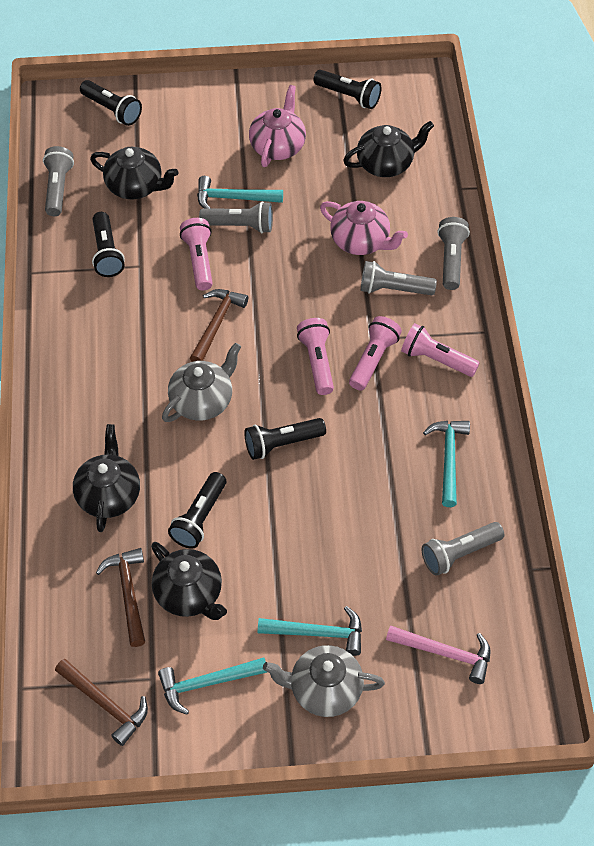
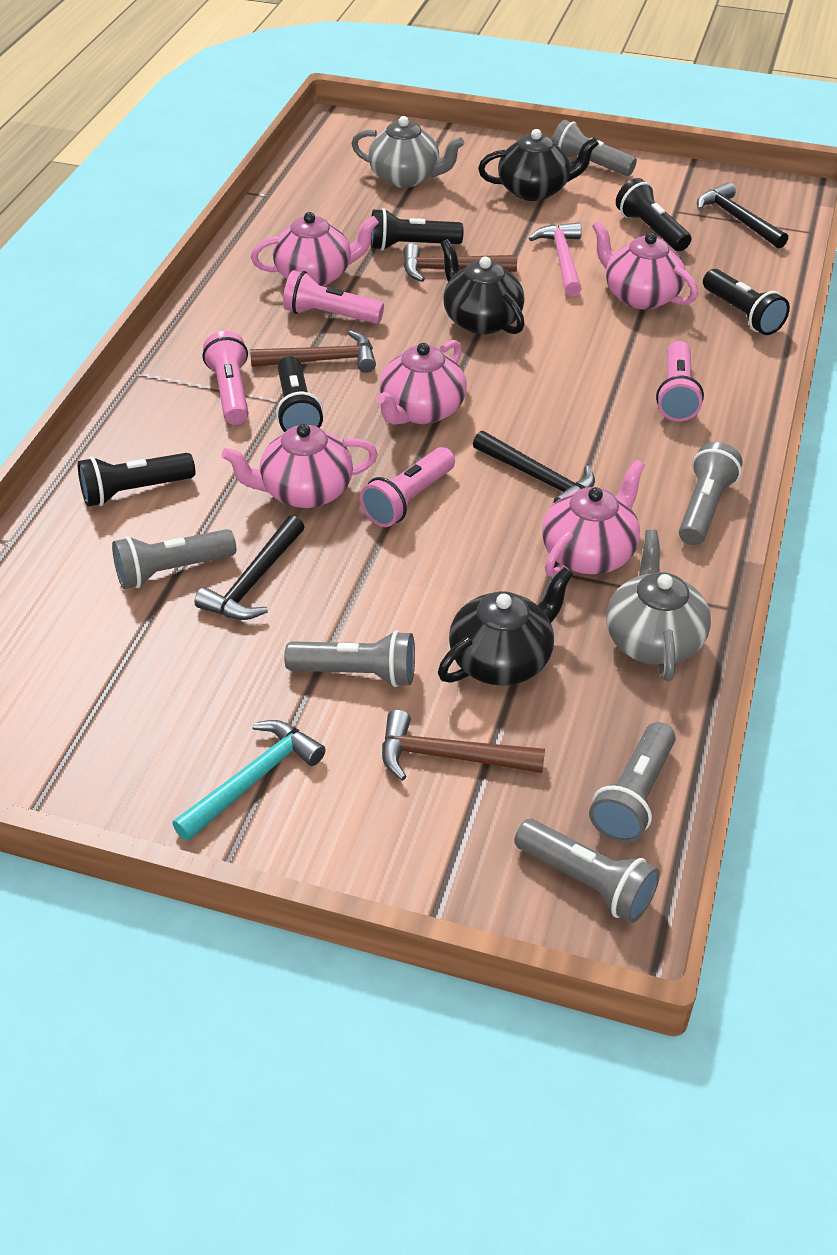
black hammer: 0 -> 3
black teapot: 4 -> 3
grey flashlight: 5 -> 6
pink teapot: 2 -> 5
turquoise hammer: 4 -> 1

